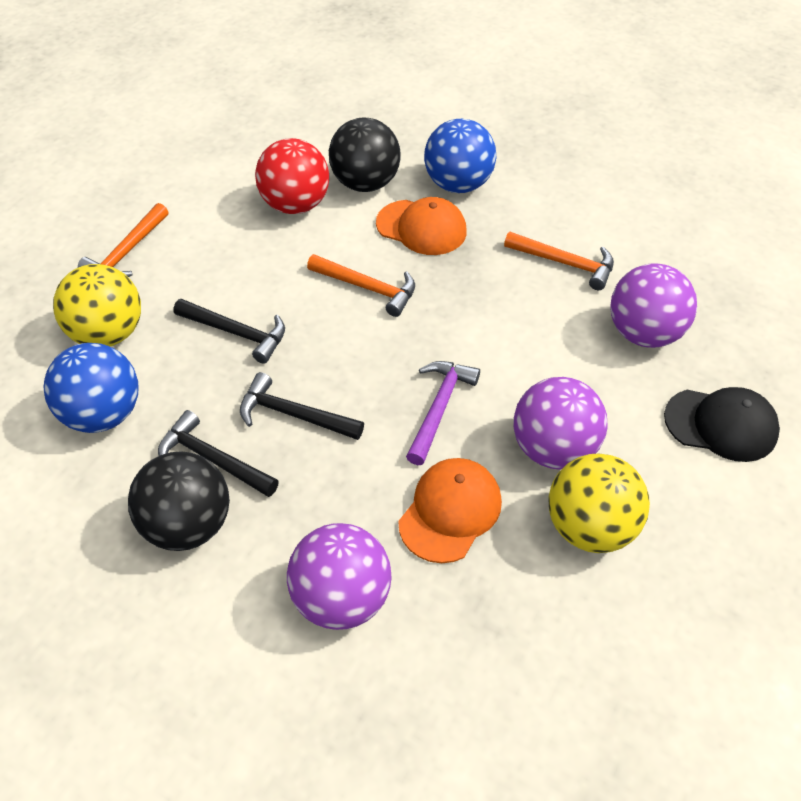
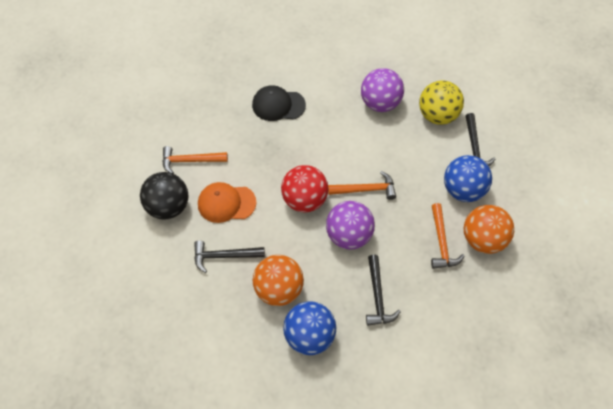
black ball: 2 -> 1
orange ball: 0 -> 2
orange cap: 2 -> 1
purple ball: 3 -> 2
purple hammer: 1 -> 0
yellow ball: 2 -> 1

